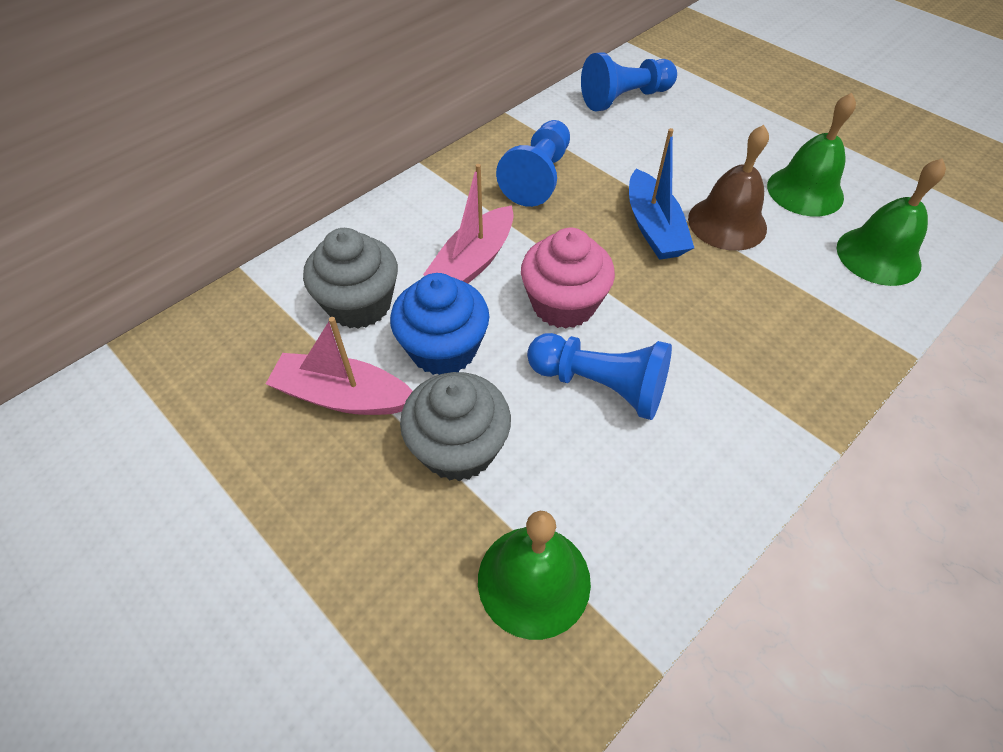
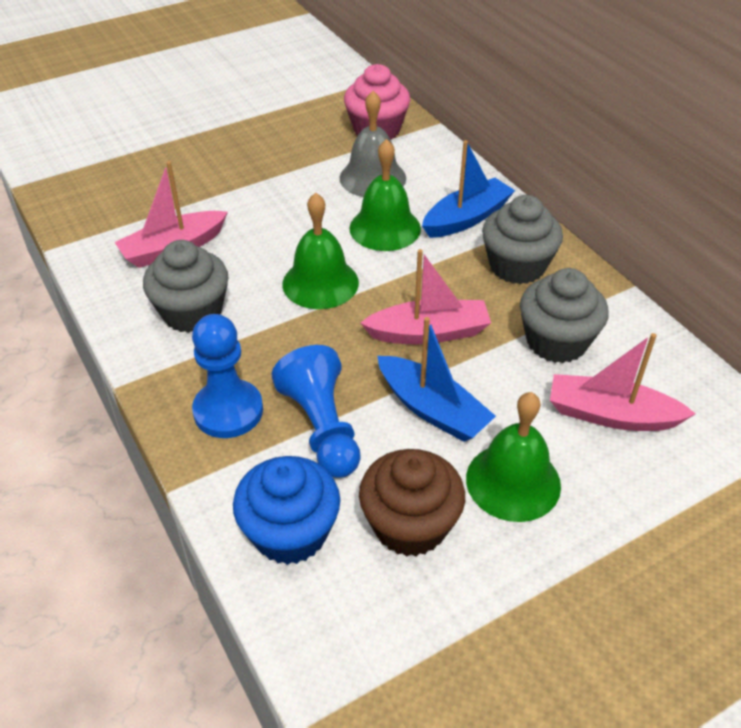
blue boat: 1 -> 2
blue pawn: 3 -> 2
brown bell: 1 -> 0
brown cupcake: 0 -> 1
grey bell: 0 -> 1
grey cupcake: 2 -> 3
pink boat: 2 -> 3

